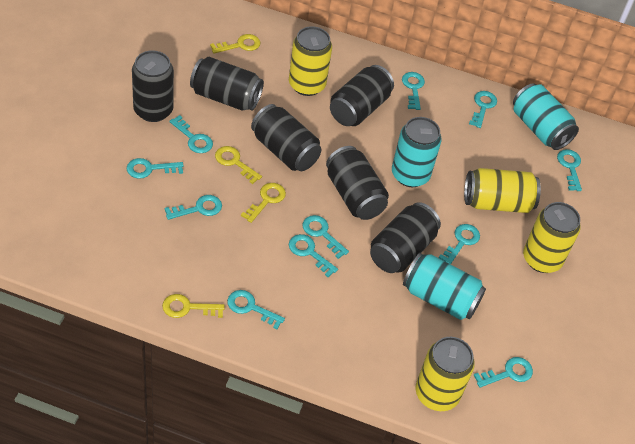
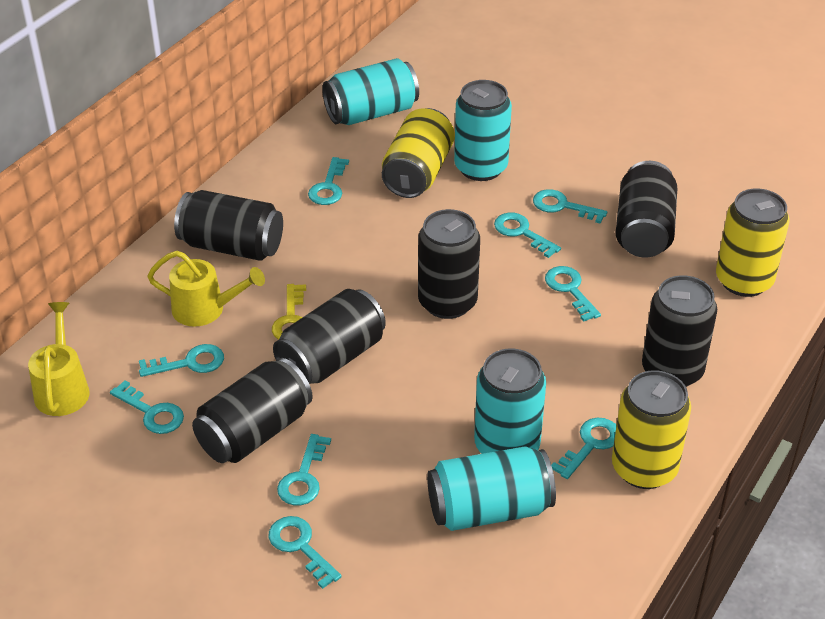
turquoise can: 3 -> 4
turquoise key: 11 -> 9
yellow can: 4 -> 3
yellow key: 4 -> 1
yellow watering can: 0 -> 2

